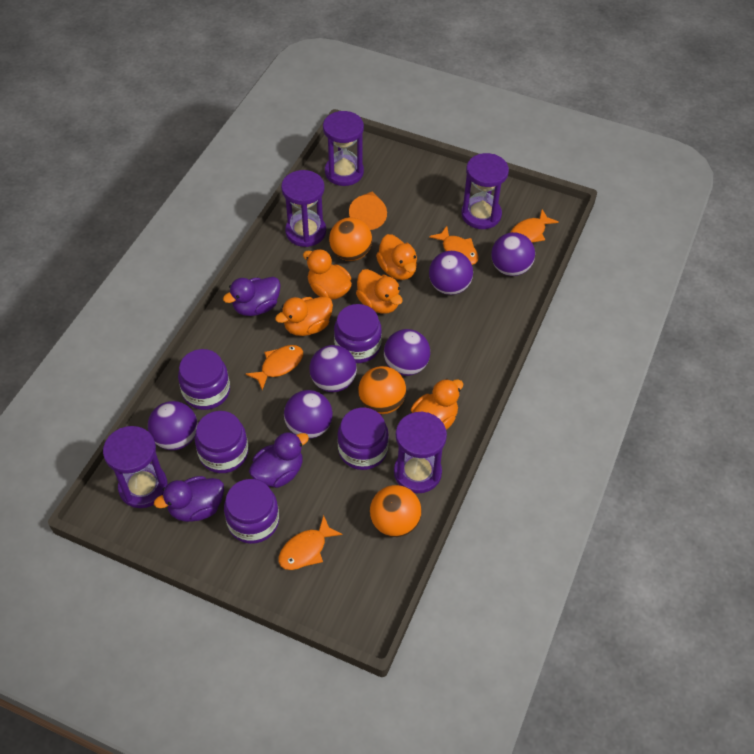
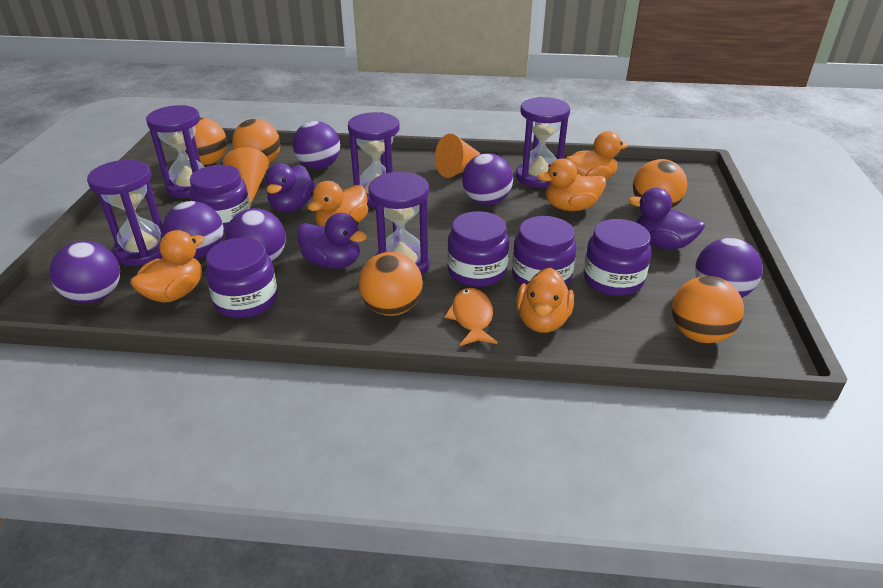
orange ball: 3 -> 5
orange cone: 1 -> 2
orange fish: 4 -> 1

